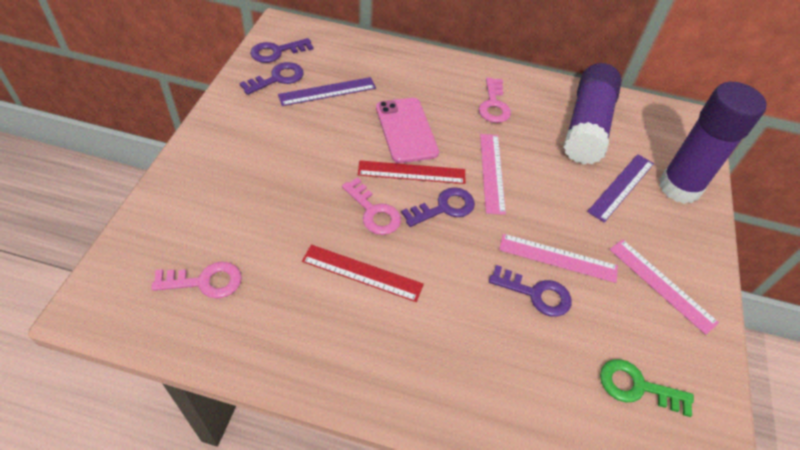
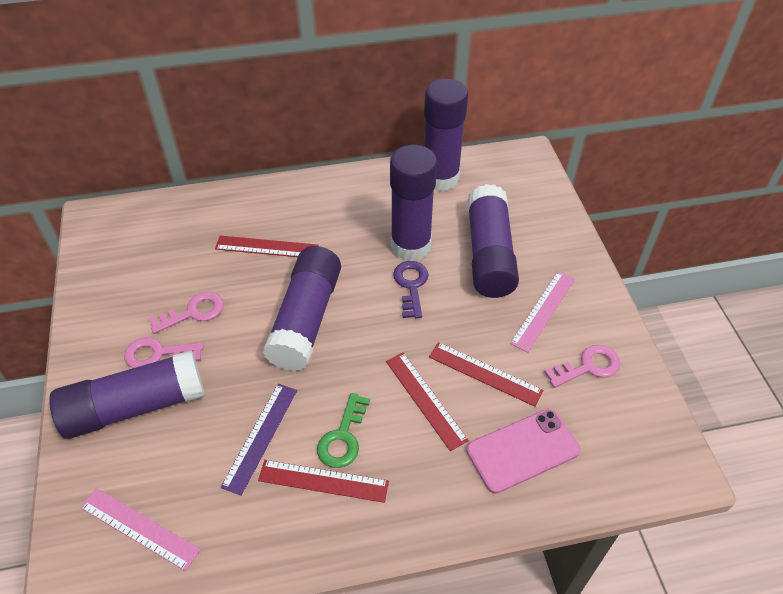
pink ruler: 3 -> 2
purple glue stick: 2 -> 5
purple key: 4 -> 1
purple ruler: 2 -> 1
red ruler: 2 -> 4

